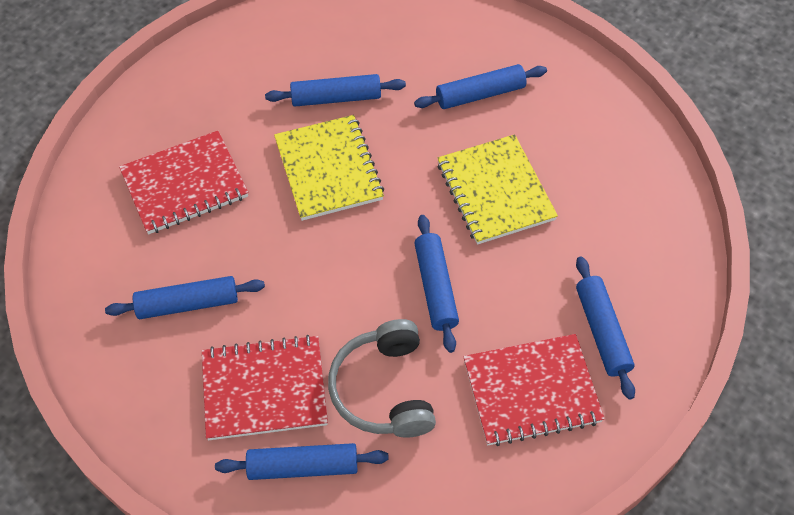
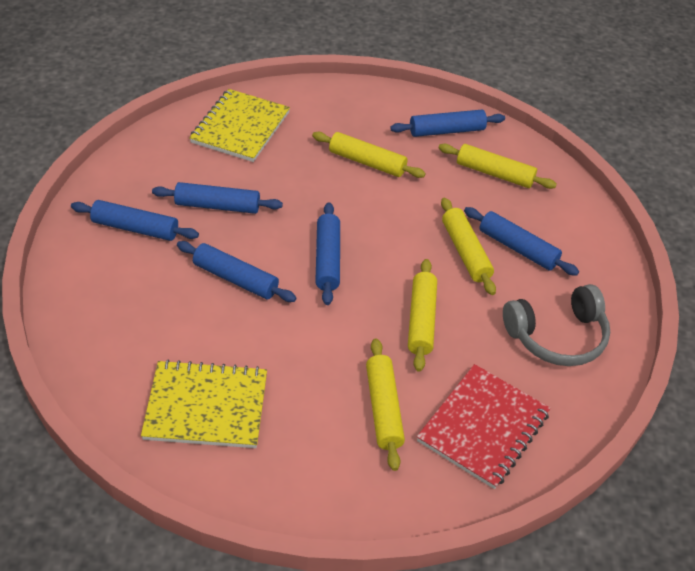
red notebook: 3 -> 1
yellow rolling pin: 0 -> 5

